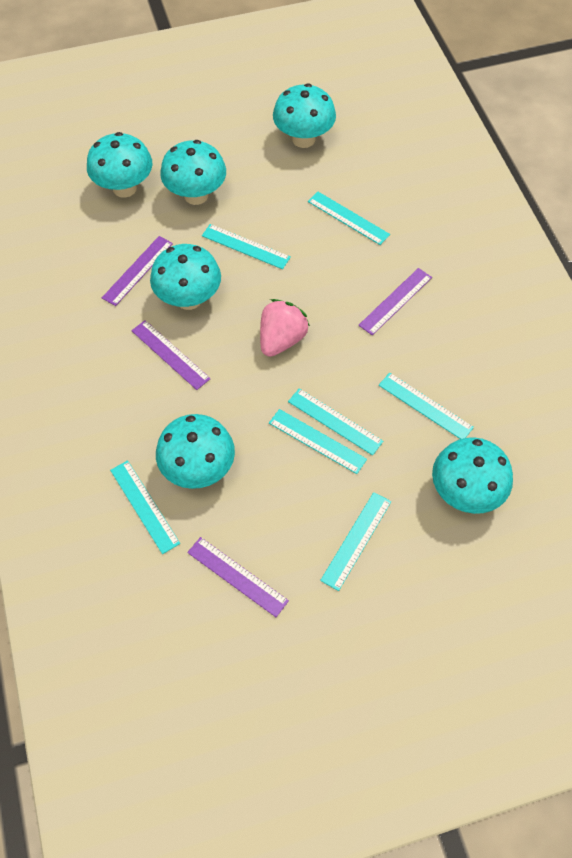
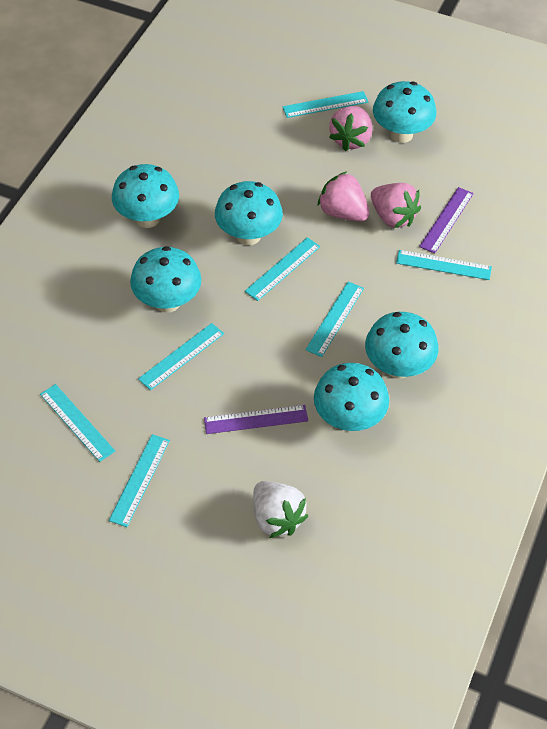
pink strawberry: 1 -> 3
purple ruler: 4 -> 2
white strawberry: 0 -> 1

